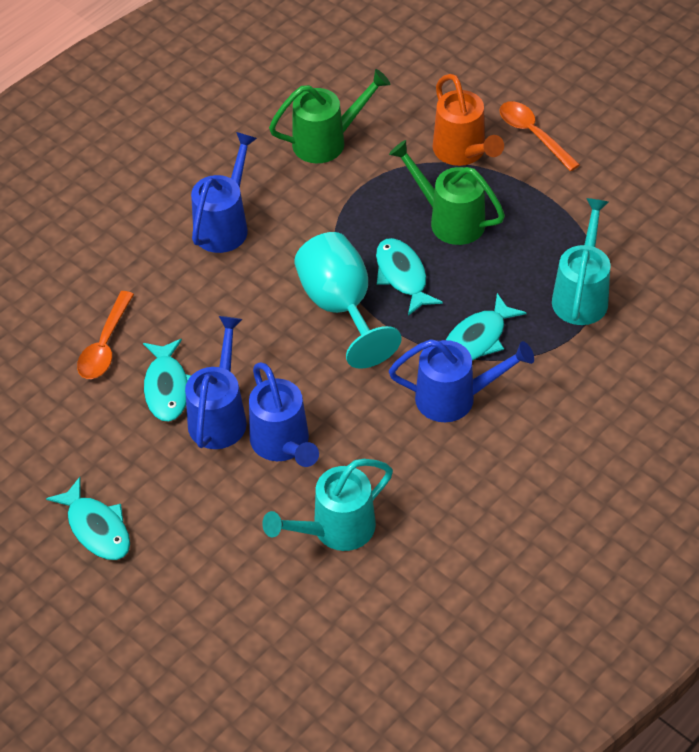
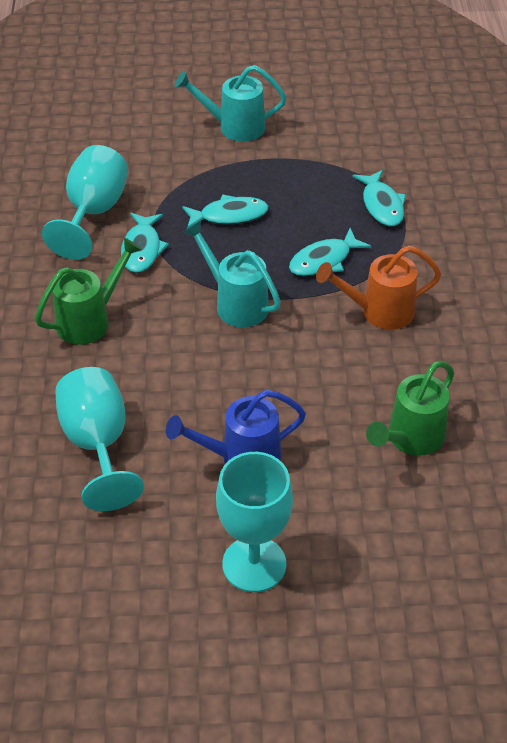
blue watering can: 4 -> 1
orange spoon: 2 -> 0
turquoise goblet: 1 -> 3

